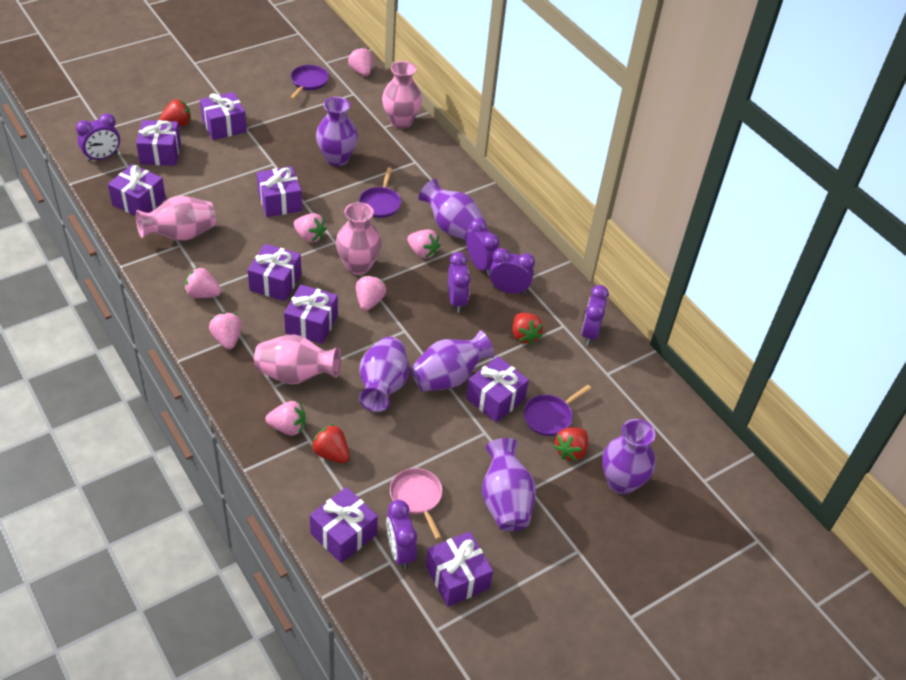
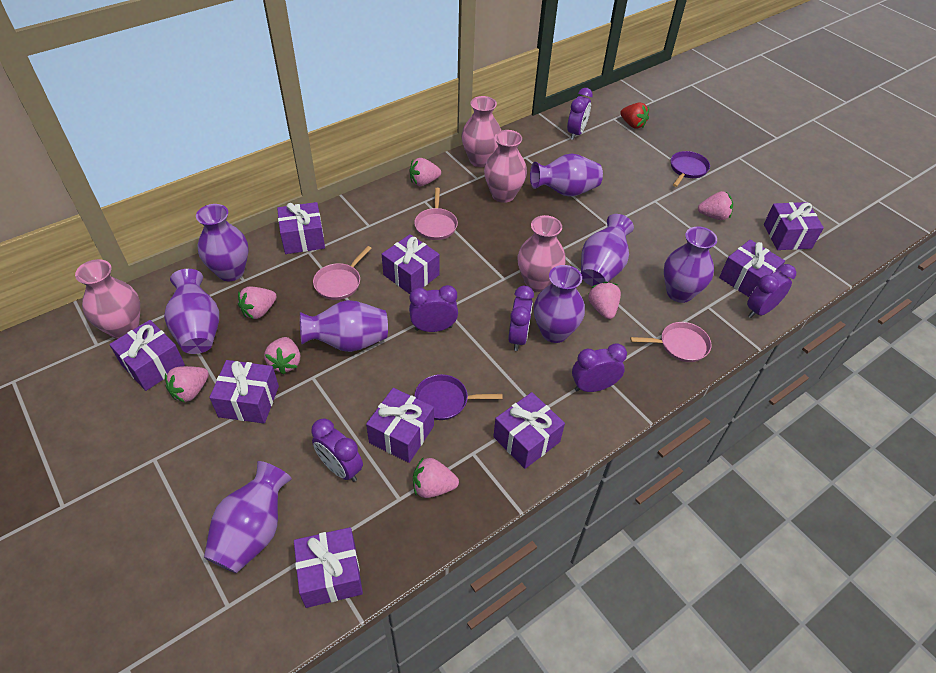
pink pan: 1 -> 3
purple pan: 3 -> 2
purple vase: 6 -> 8
red strawberry: 4 -> 1

